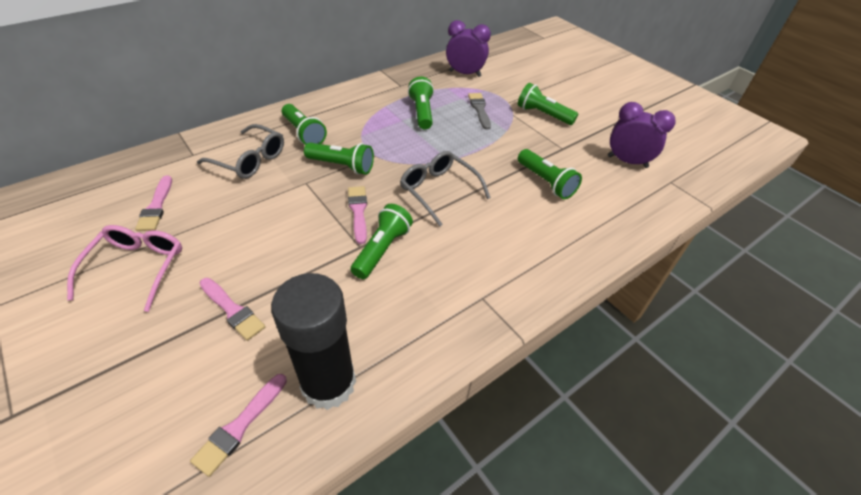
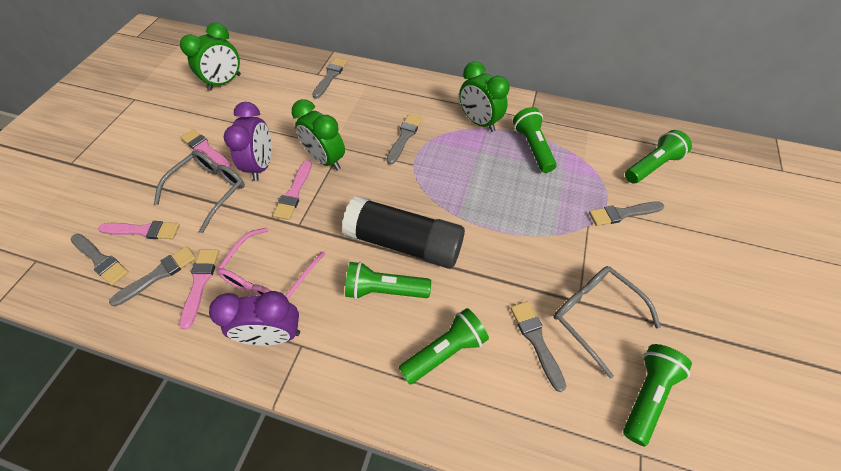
green clock: 0 -> 3
green flashlight: 6 -> 5
grey brush: 1 -> 6

